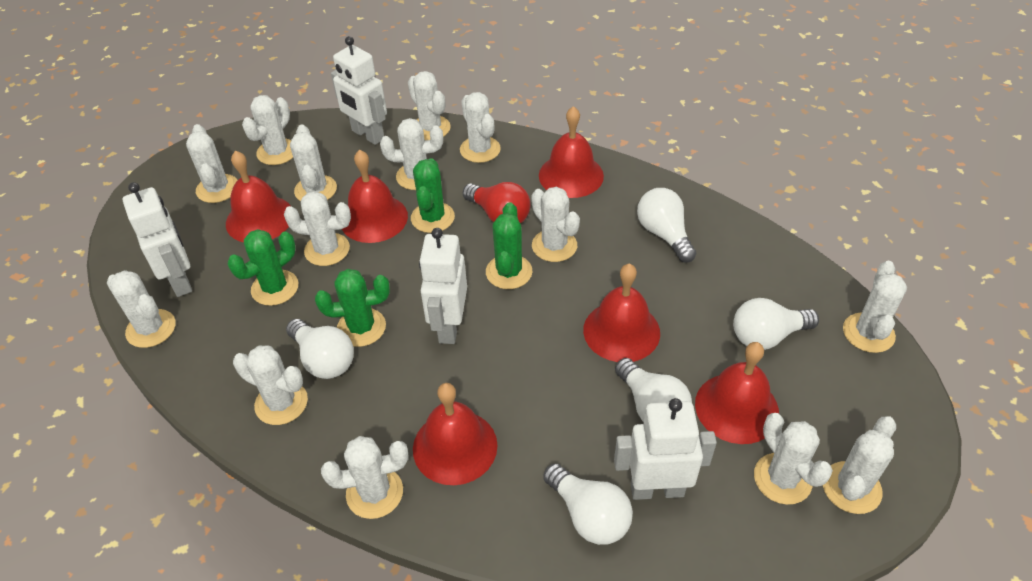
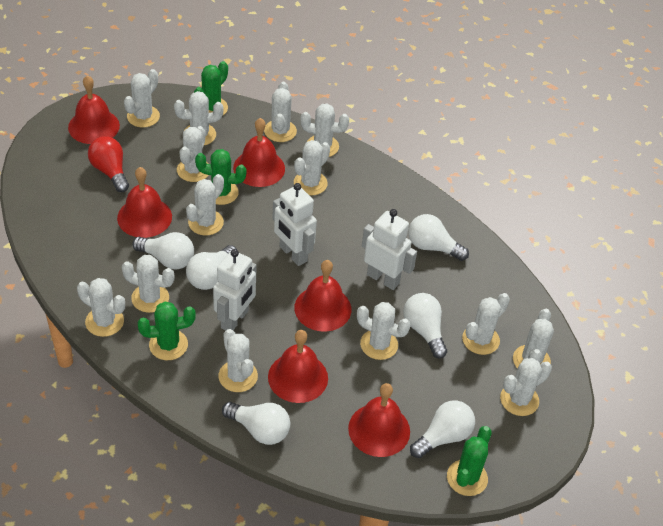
white light bulb: 5 -> 6
white robot: 4 -> 3

